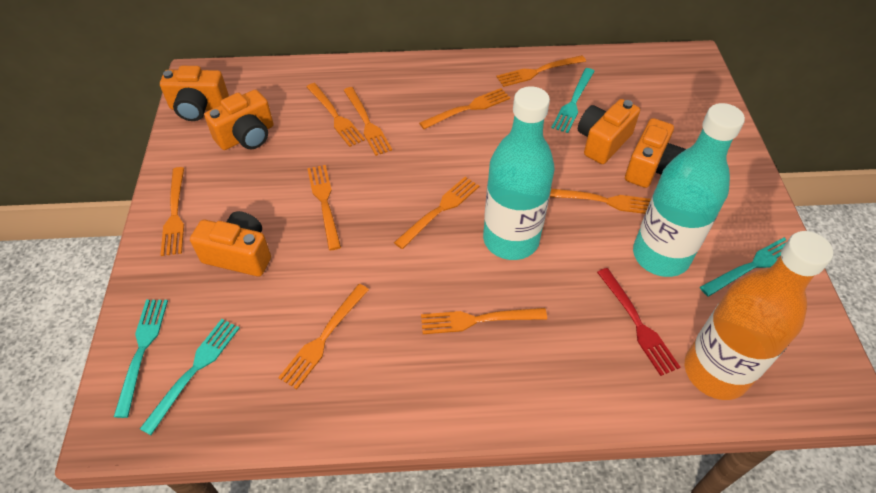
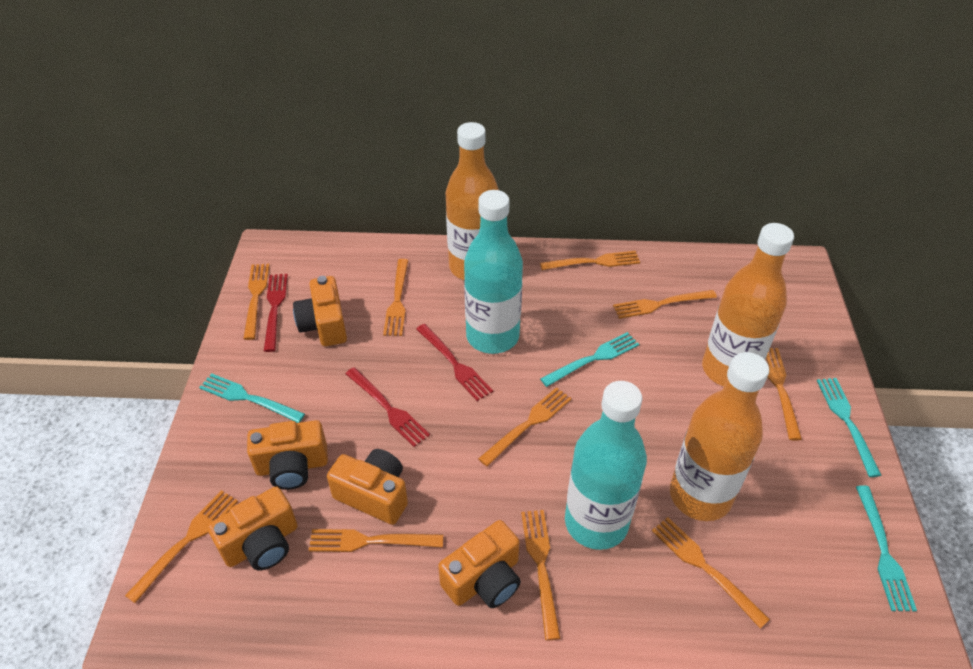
orange bottle: 1 -> 3
red fork: 1 -> 3

